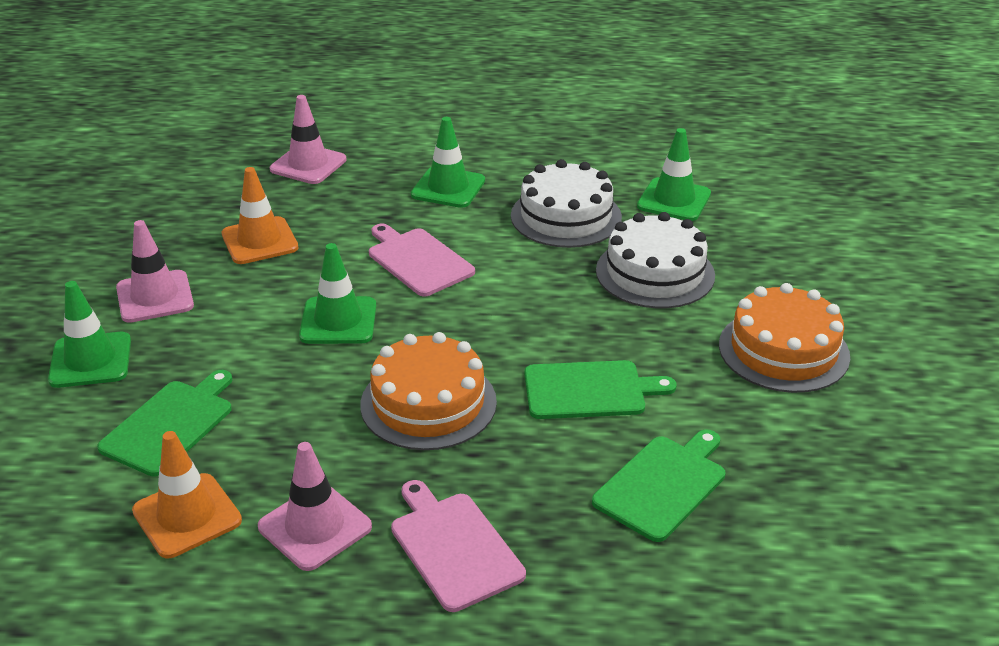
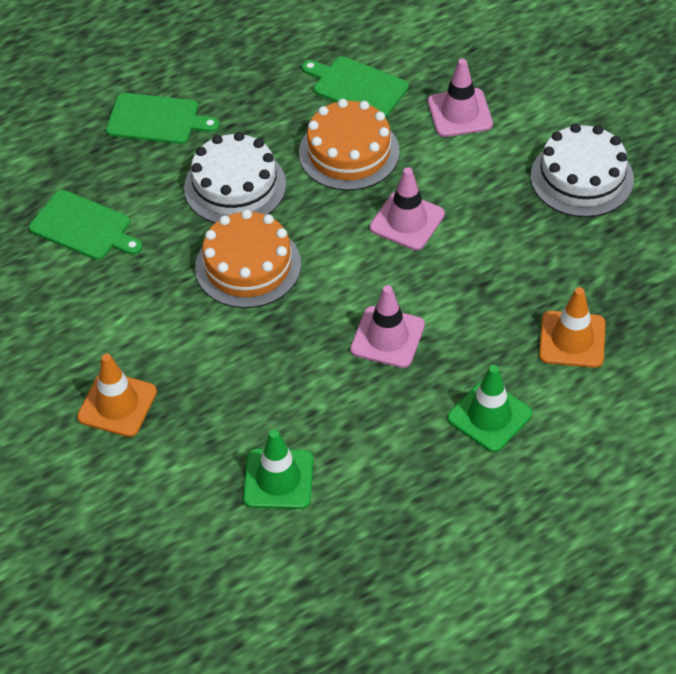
green traffic cone: 4 -> 2
pink cutting board: 2 -> 0

